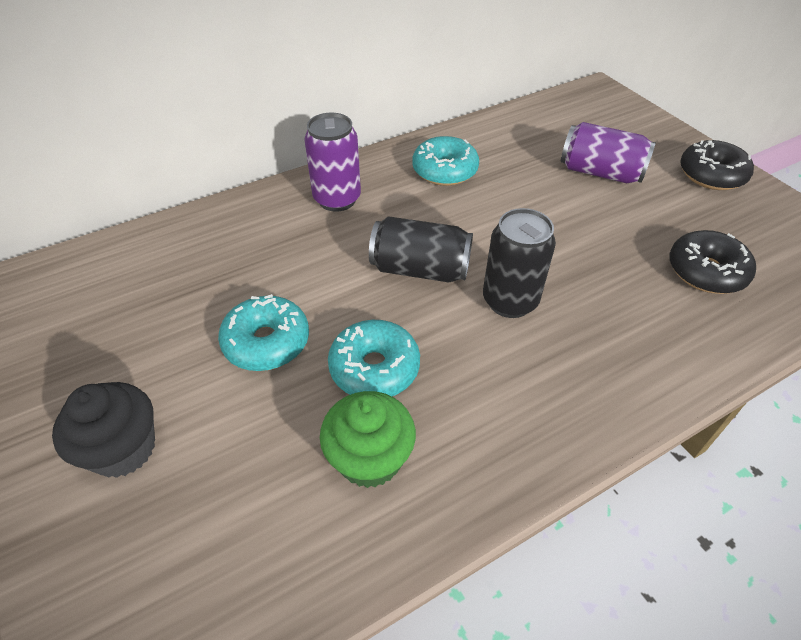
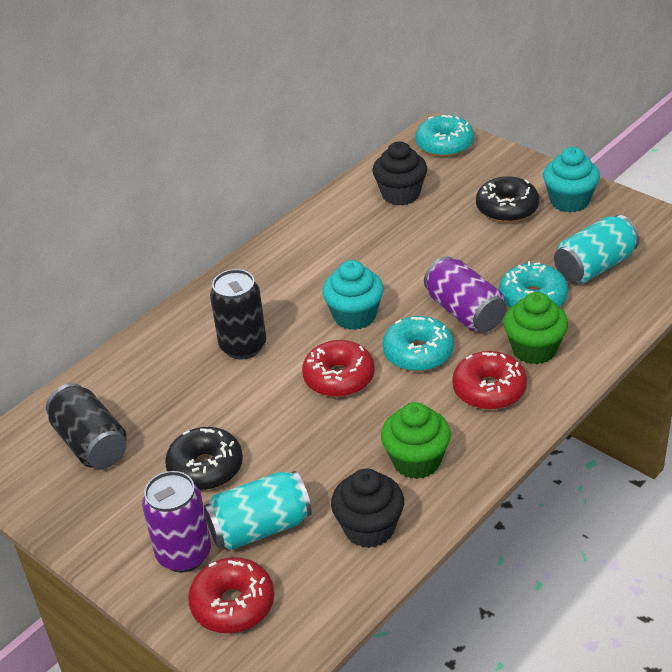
black cupcake: 1 -> 2
green cupcake: 1 -> 2
red donut: 0 -> 3
turquoise can: 0 -> 2
turquoise cupcake: 0 -> 2

